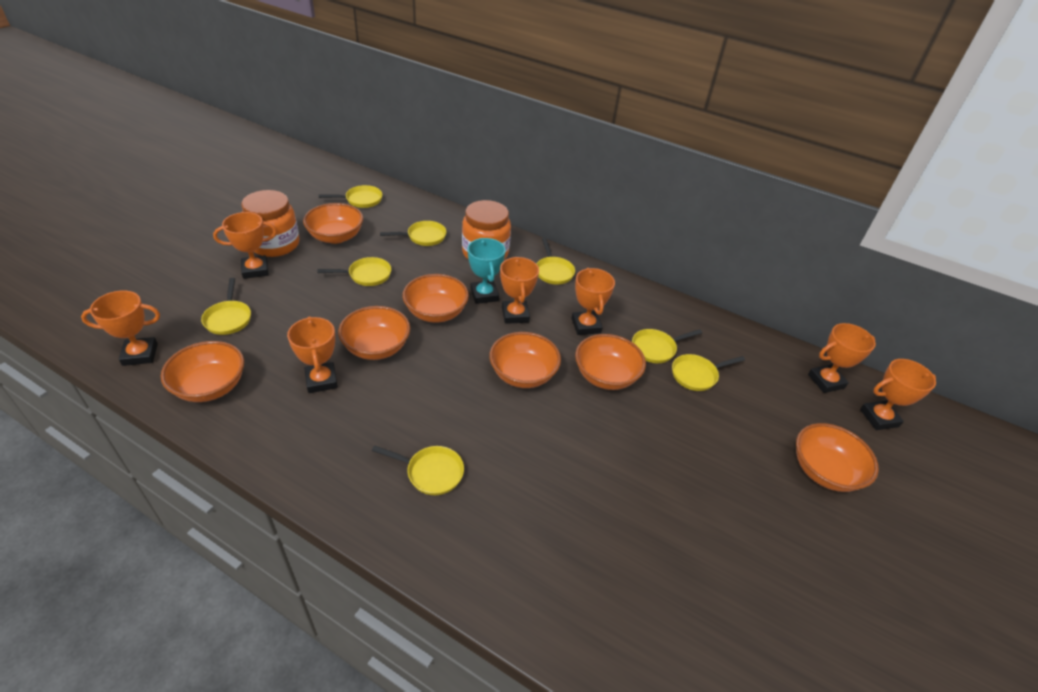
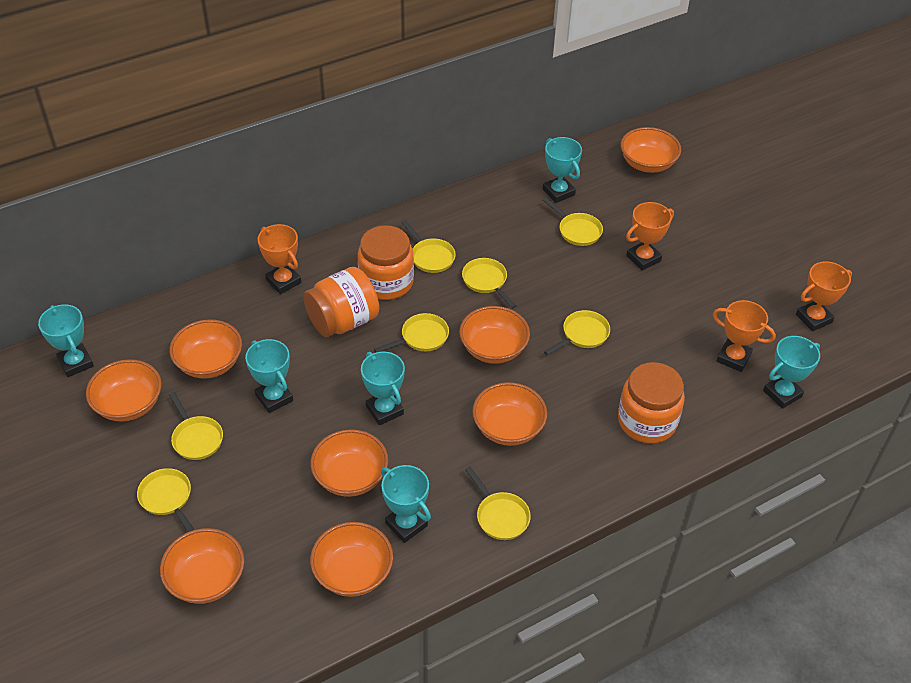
orange bowl: 7 -> 8
orange jar: 2 -> 3
orange trophy: 7 -> 4
turquoise trophy: 1 -> 6

